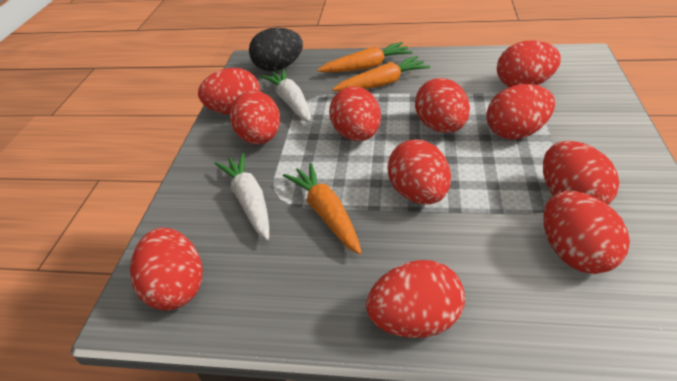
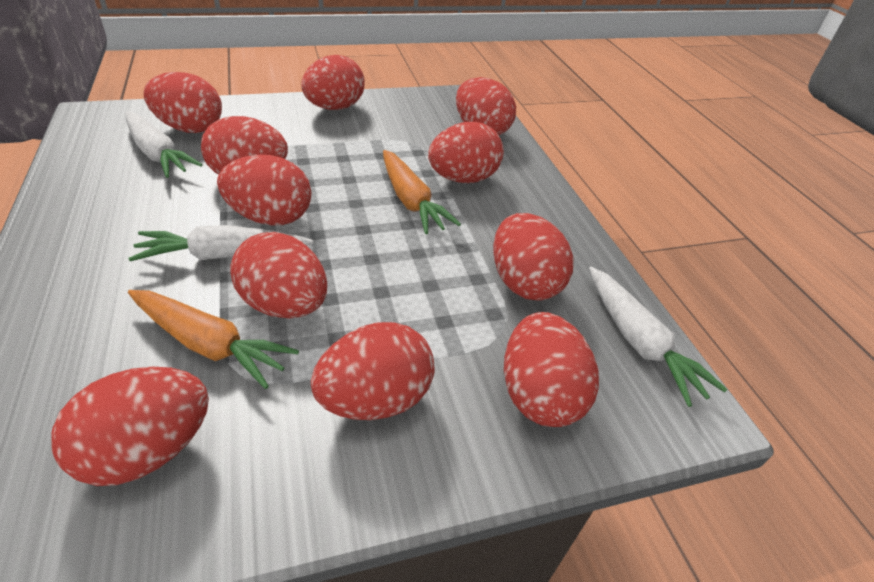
black egg: 1 -> 0
orange carrot: 3 -> 2
white carrot: 2 -> 3

